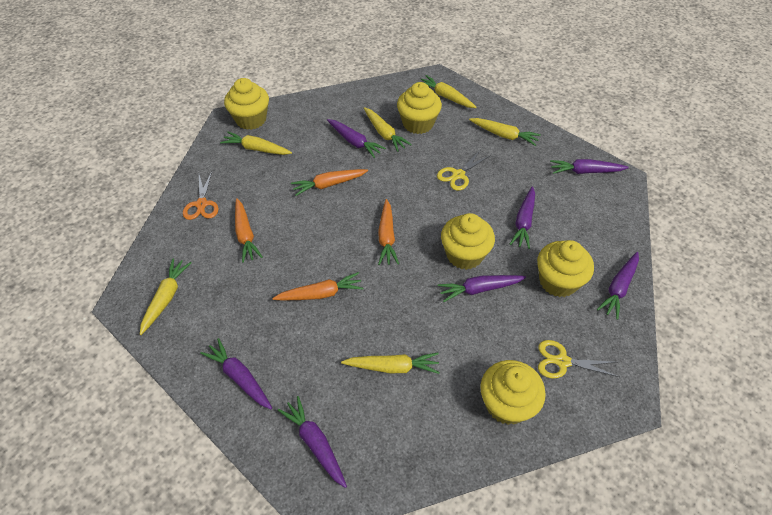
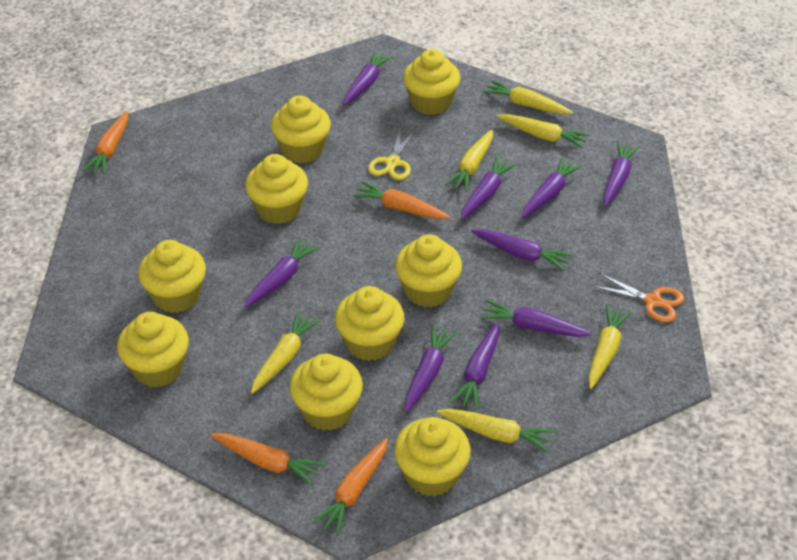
purple carrot: 7 -> 9
yellow cupcake: 5 -> 9
yellow scissors: 2 -> 1

